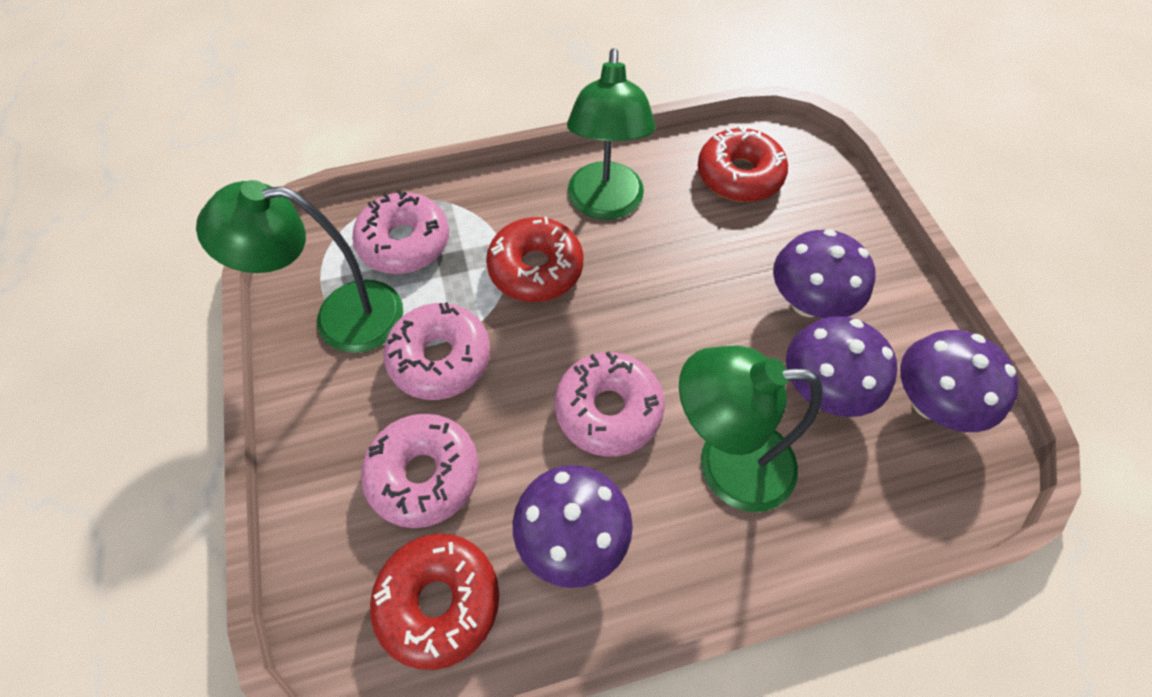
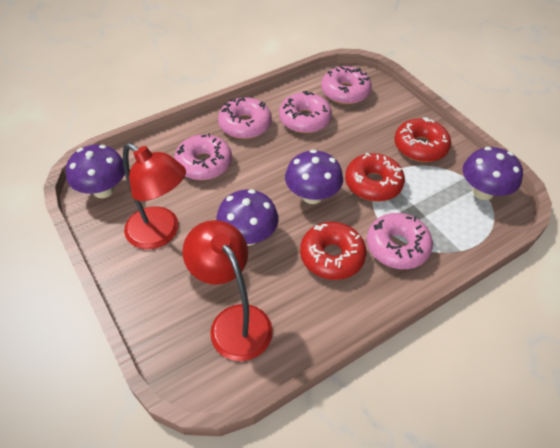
green lamp: 3 -> 0
pink donut: 4 -> 5
red lamp: 0 -> 2

